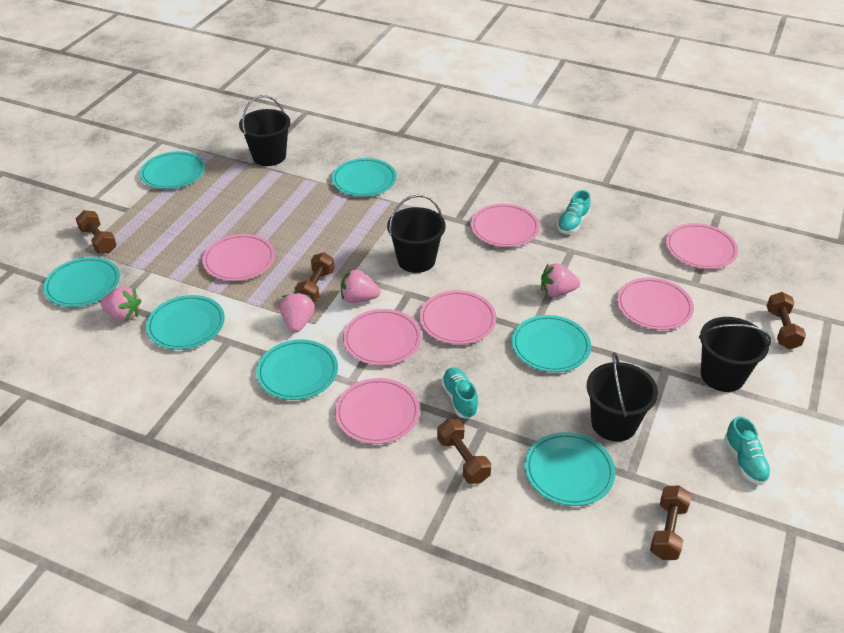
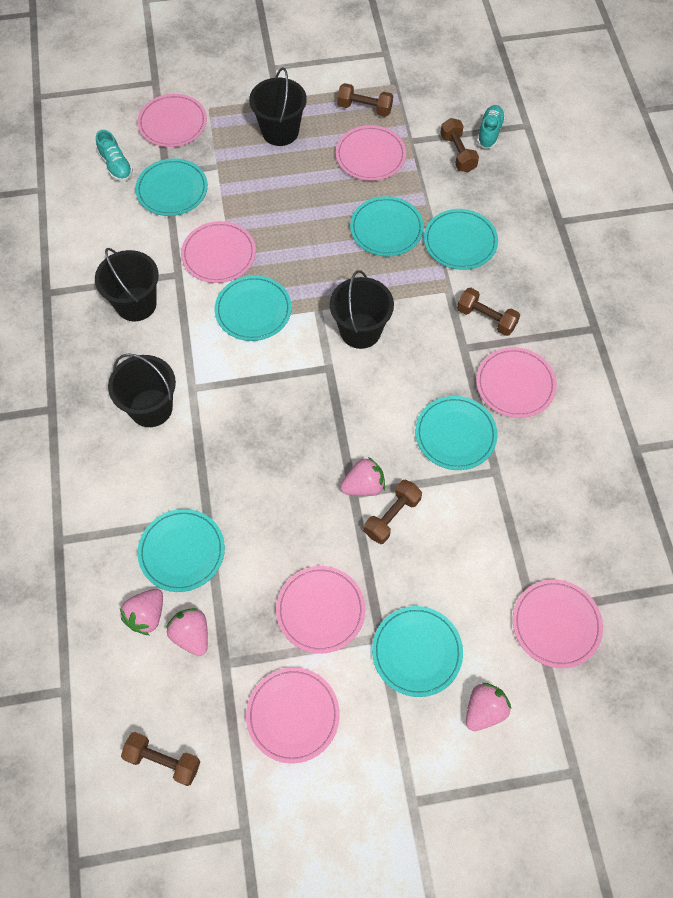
turquoise shoe: 3 -> 2

